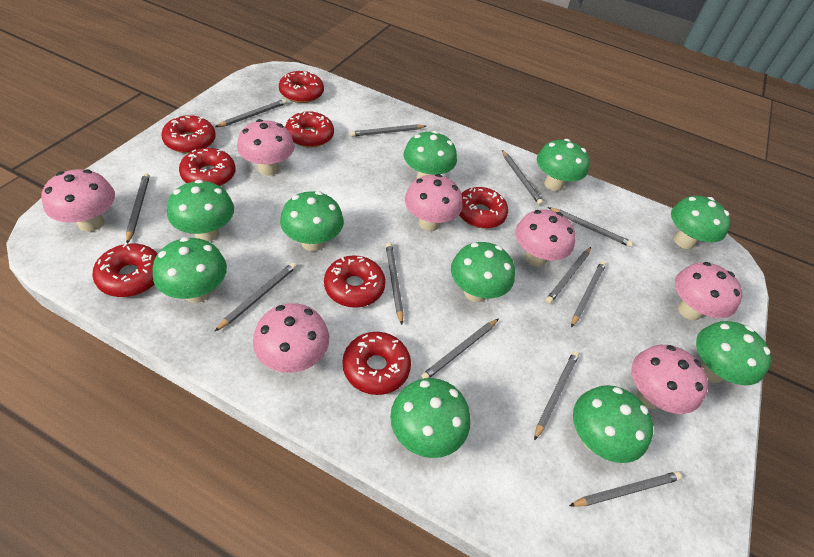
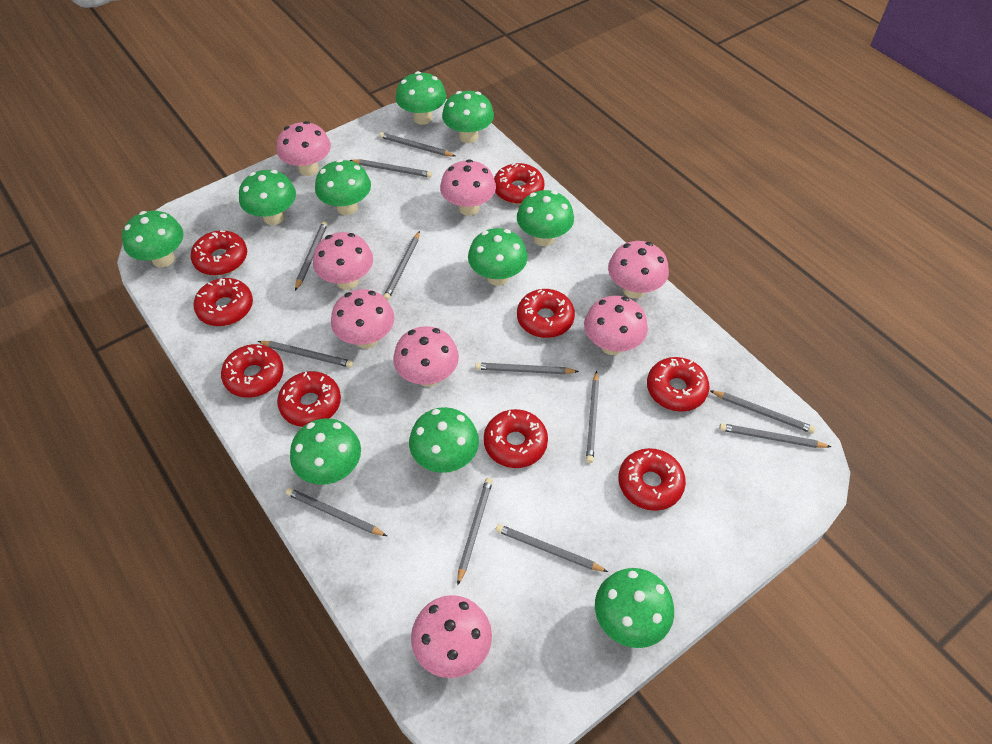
pink mushroom: 7 -> 8
red donut: 8 -> 9

